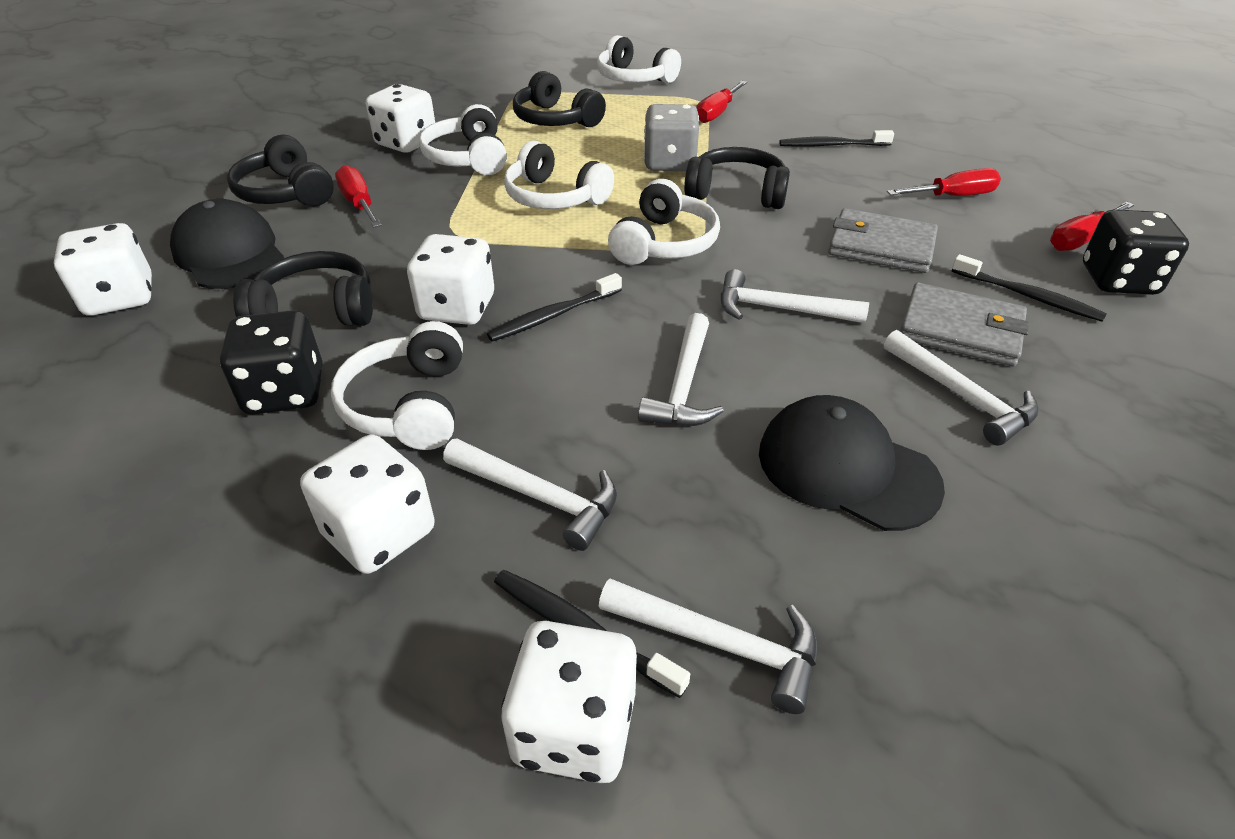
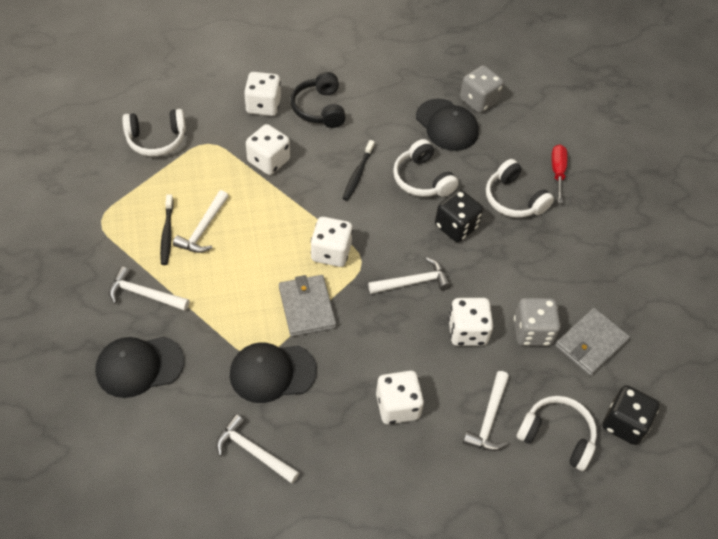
black cap: 2 -> 3
black headphones: 4 -> 1
black toothbrush: 4 -> 2
grey dice: 1 -> 2
red screwdriver: 4 -> 1
white headphones: 5 -> 4

